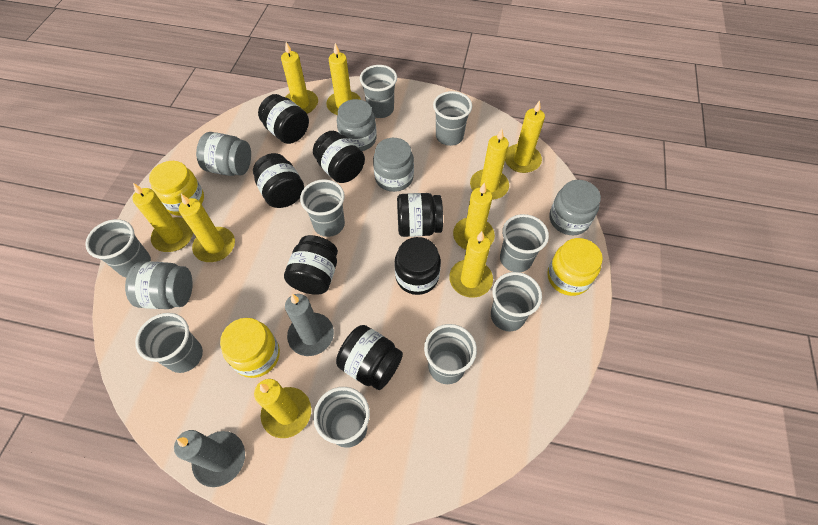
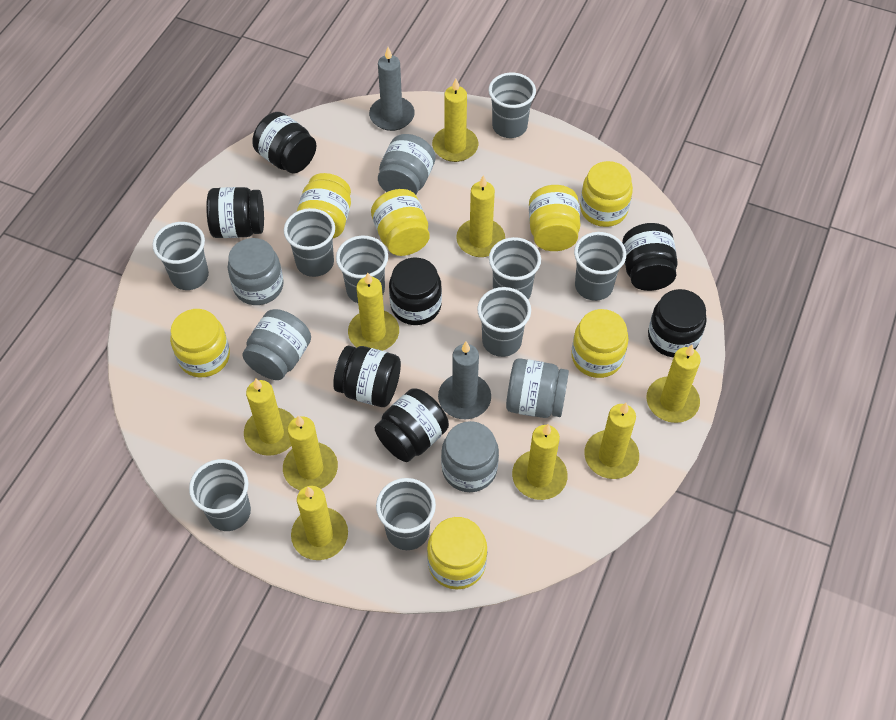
yellow jar: 3 -> 7

